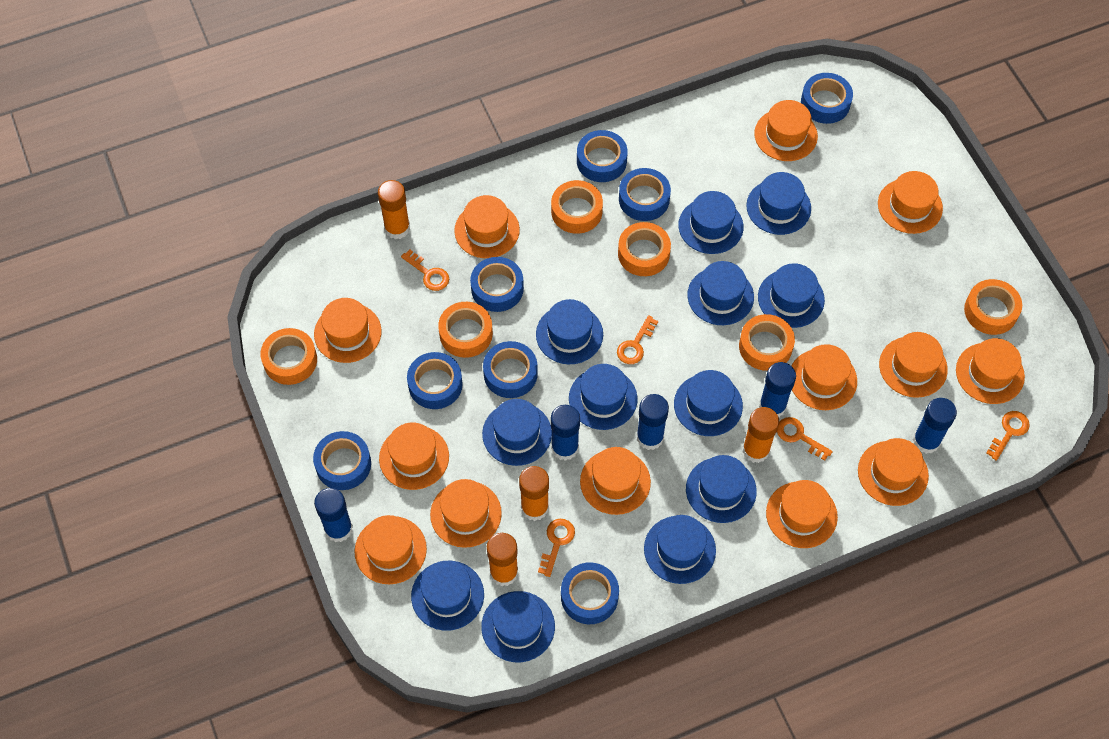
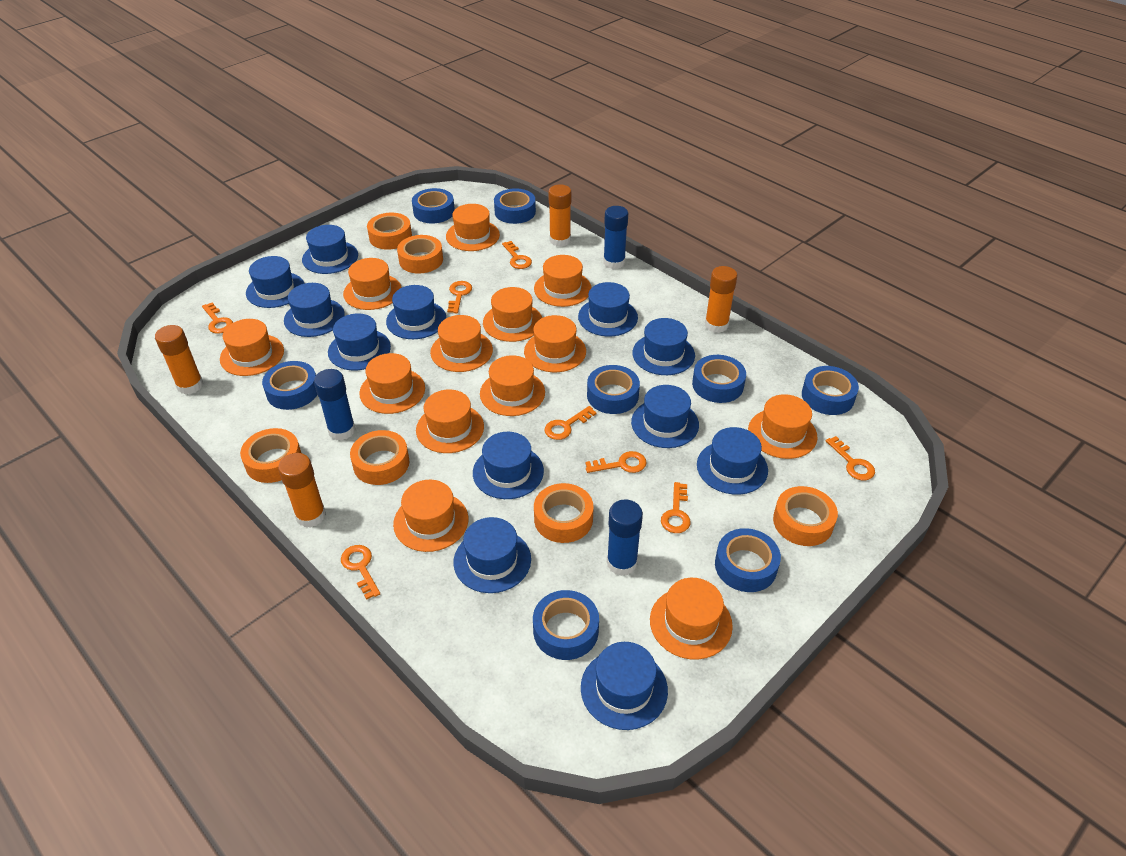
blue glue stick: 5 -> 3
orange key: 5 -> 8

